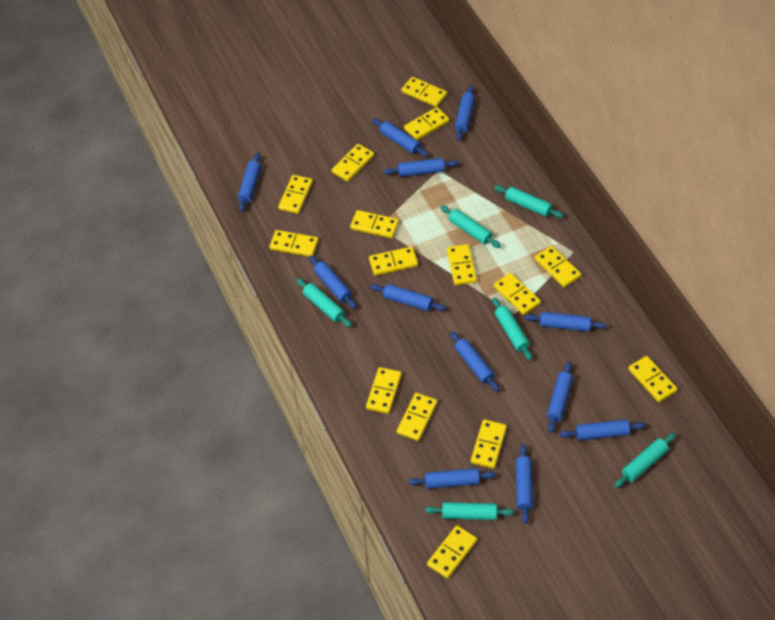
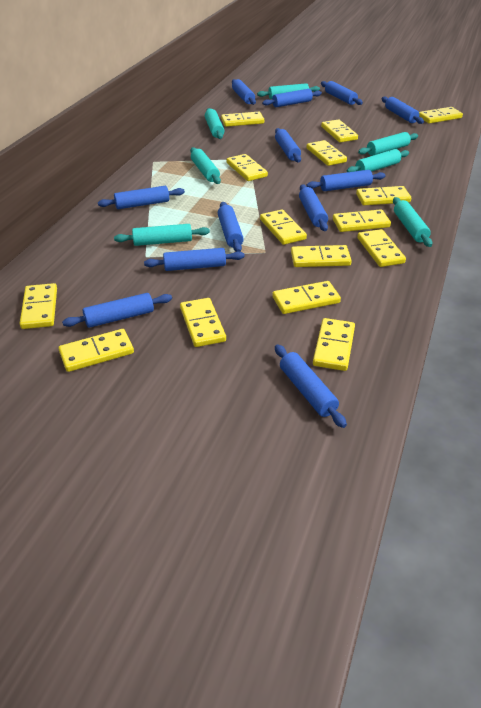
turquoise rolling pin: 6 -> 7

